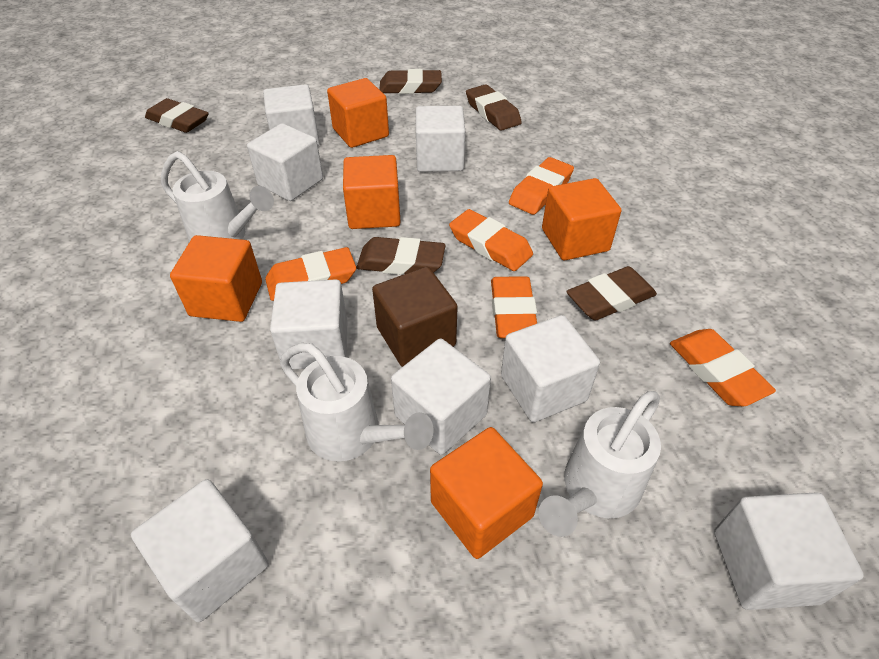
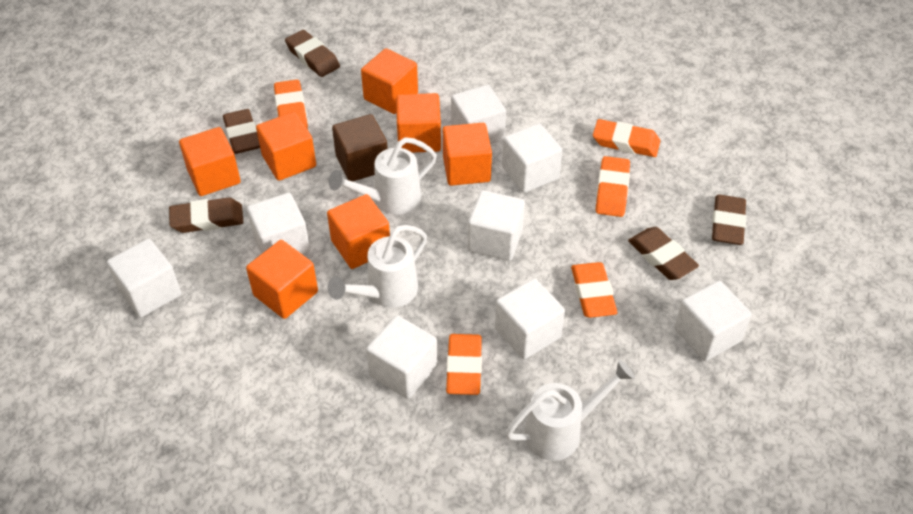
orange cube: 5 -> 7

